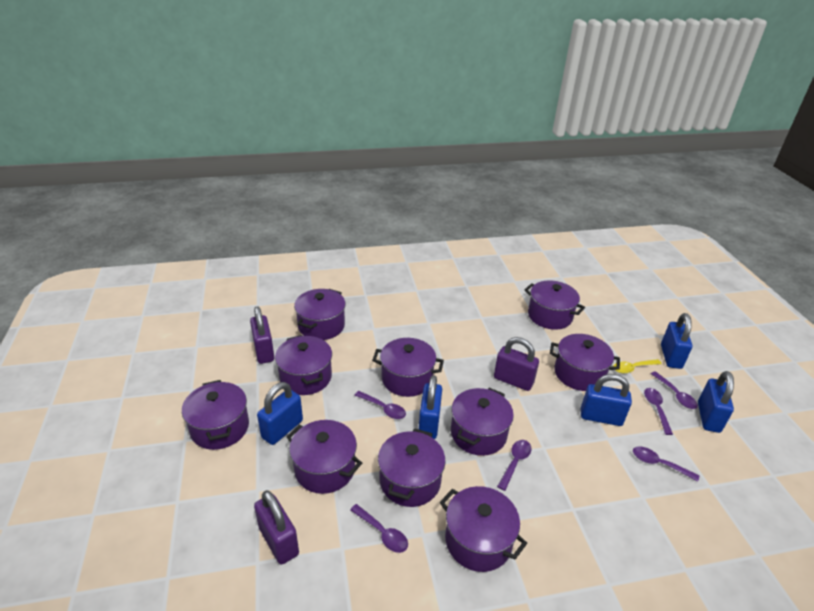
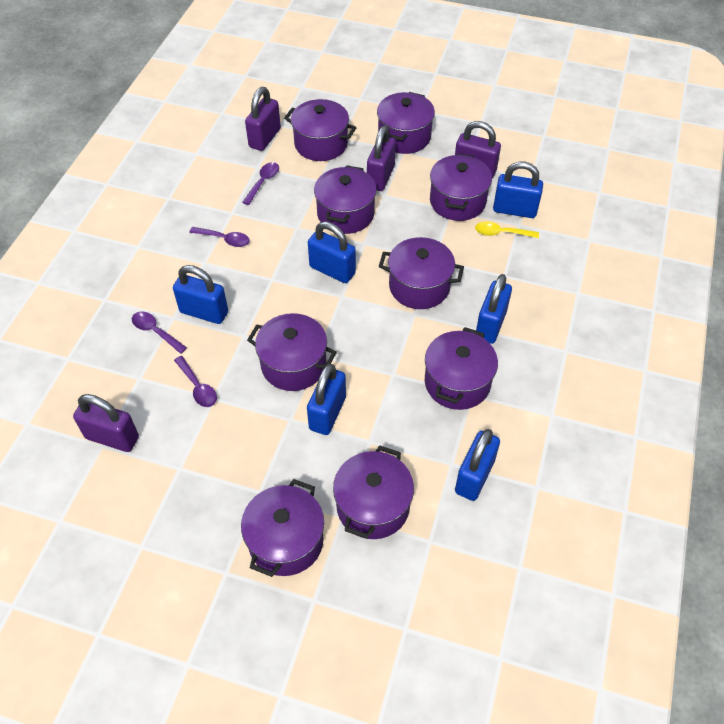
blue padlock: 5 -> 6
purple padlock: 3 -> 4
purple pot: 10 -> 9
purple spoon: 6 -> 4

